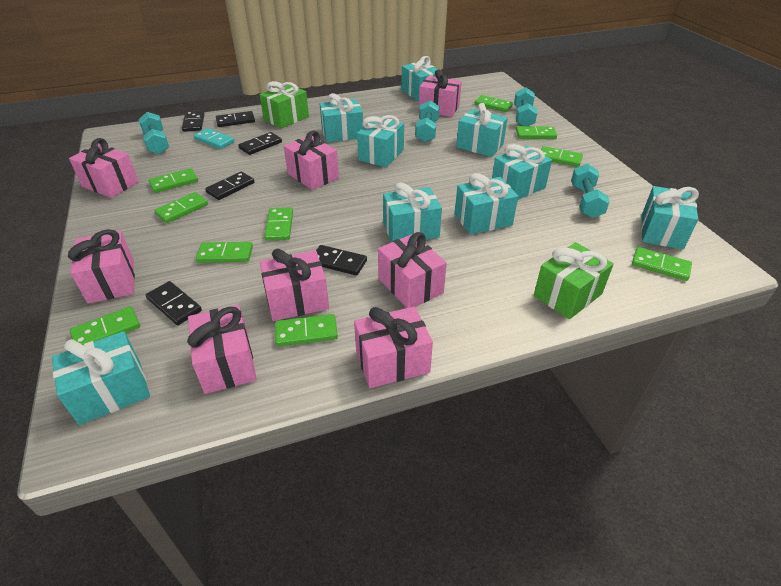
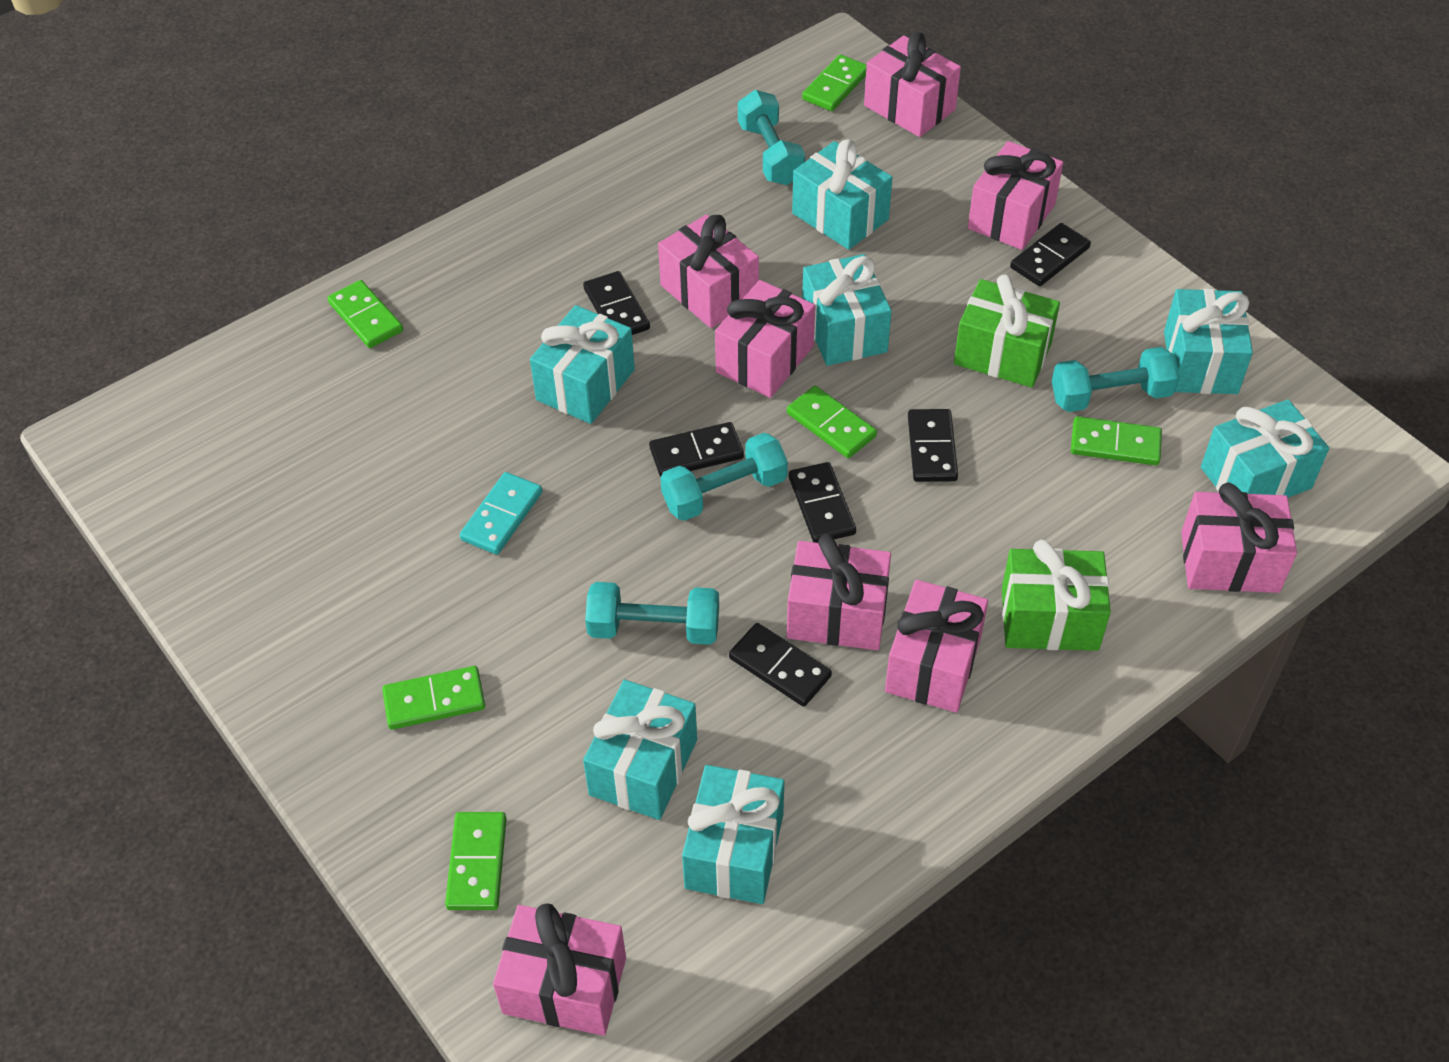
green domino: 10 -> 6
turquoise gift: 9 -> 7

